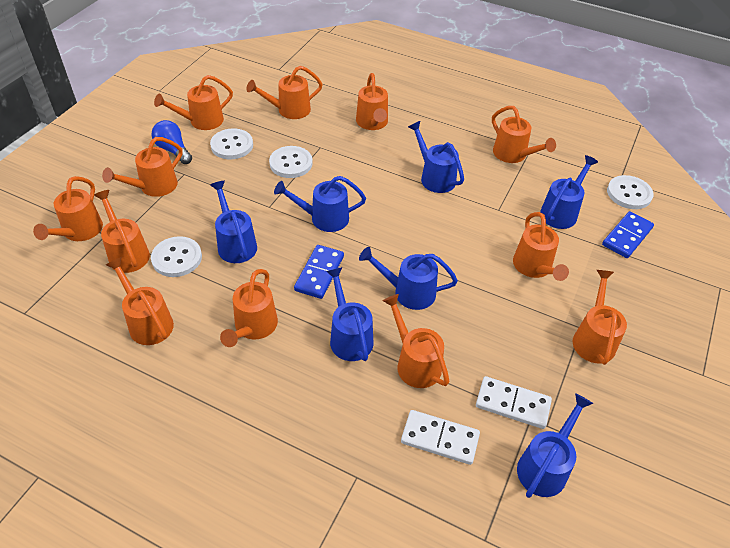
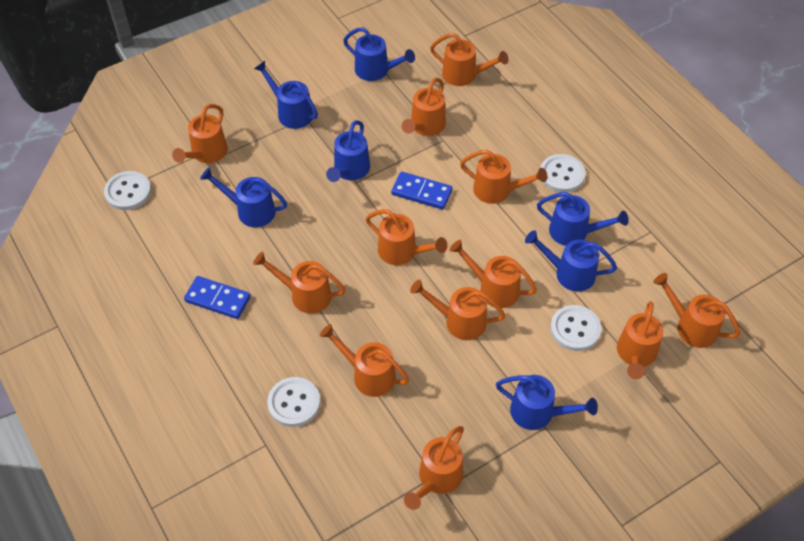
blue light bulb: 1 -> 0
white domino: 2 -> 0

